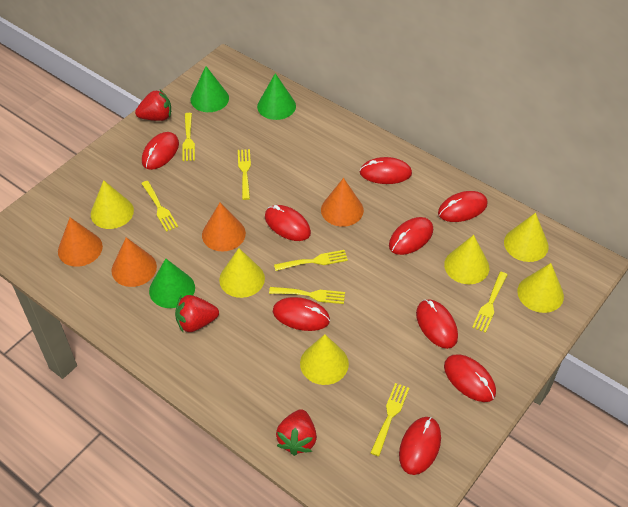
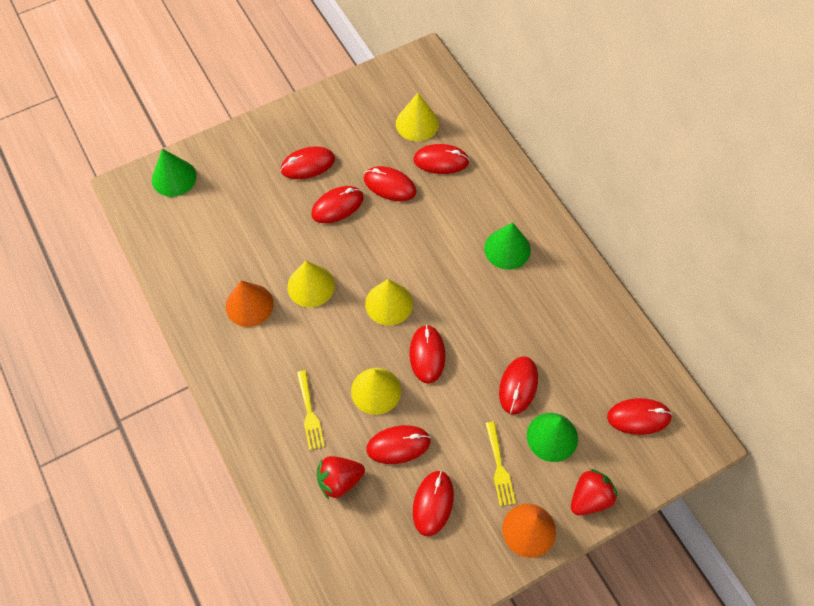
orange cone: 4 -> 2
red strawberry: 3 -> 2
yellow cone: 6 -> 4
yellow fork: 7 -> 2

